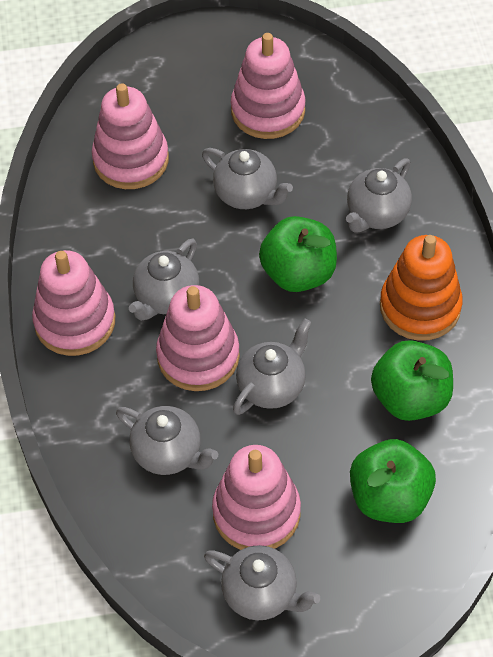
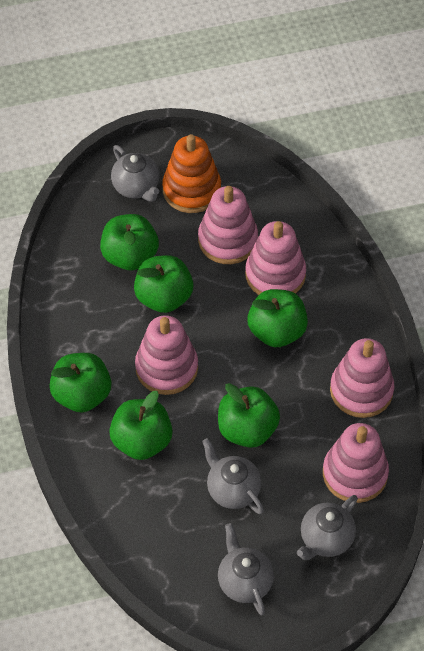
green apple: 3 -> 6
grey teapot: 6 -> 4

